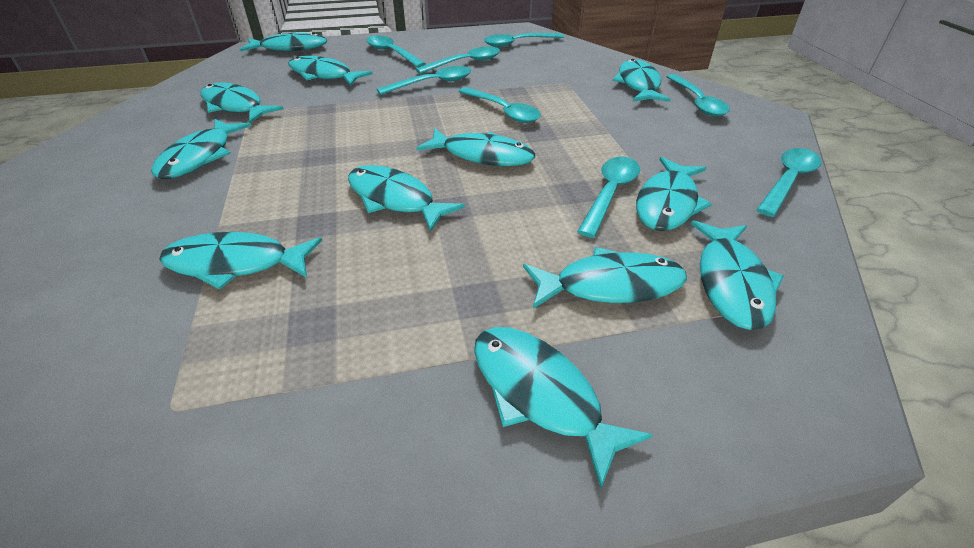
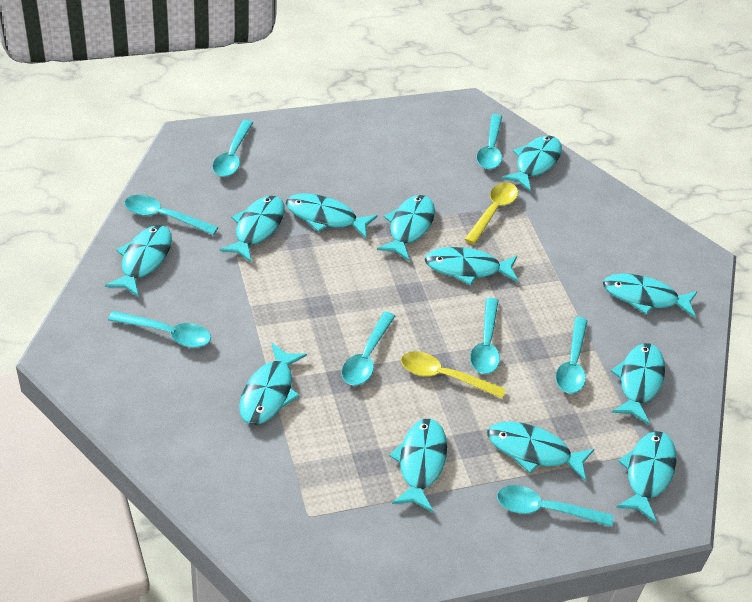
yellow spoon: 0 -> 2

